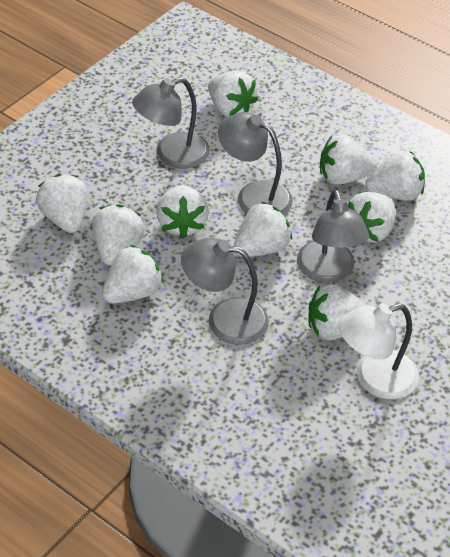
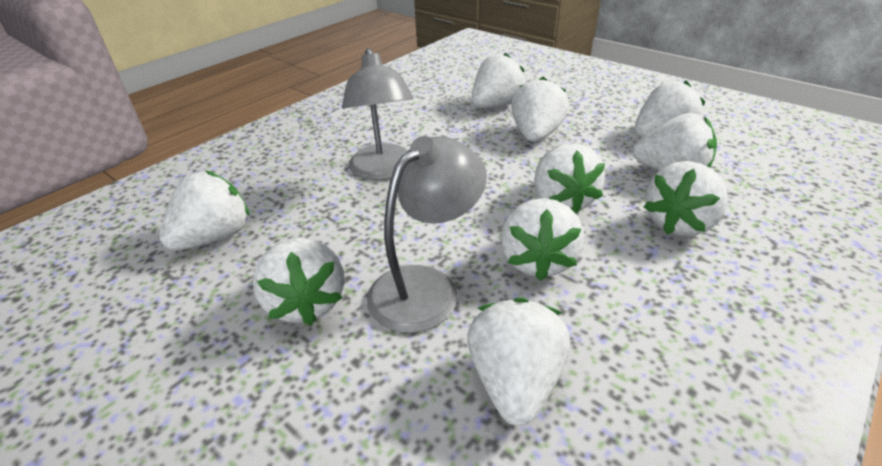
grey lamp: 4 -> 2
white lamp: 1 -> 0

